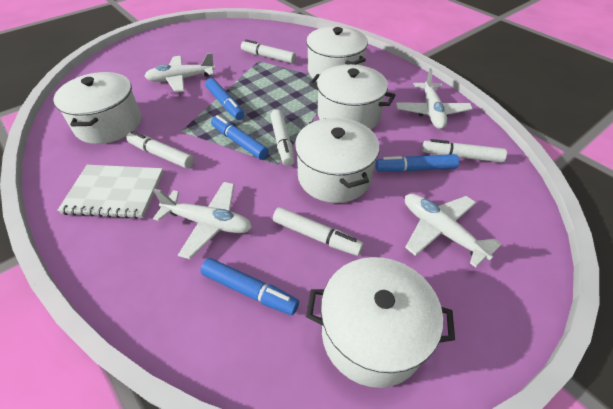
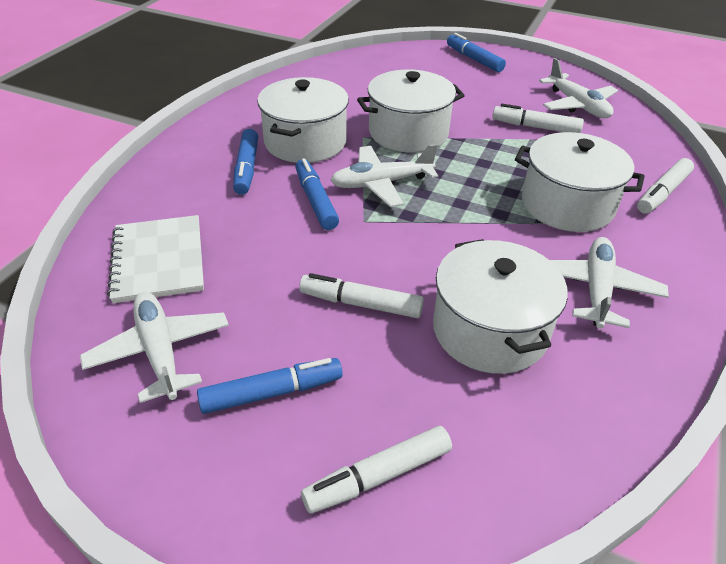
white marker: 5 -> 4
white pot: 5 -> 4

